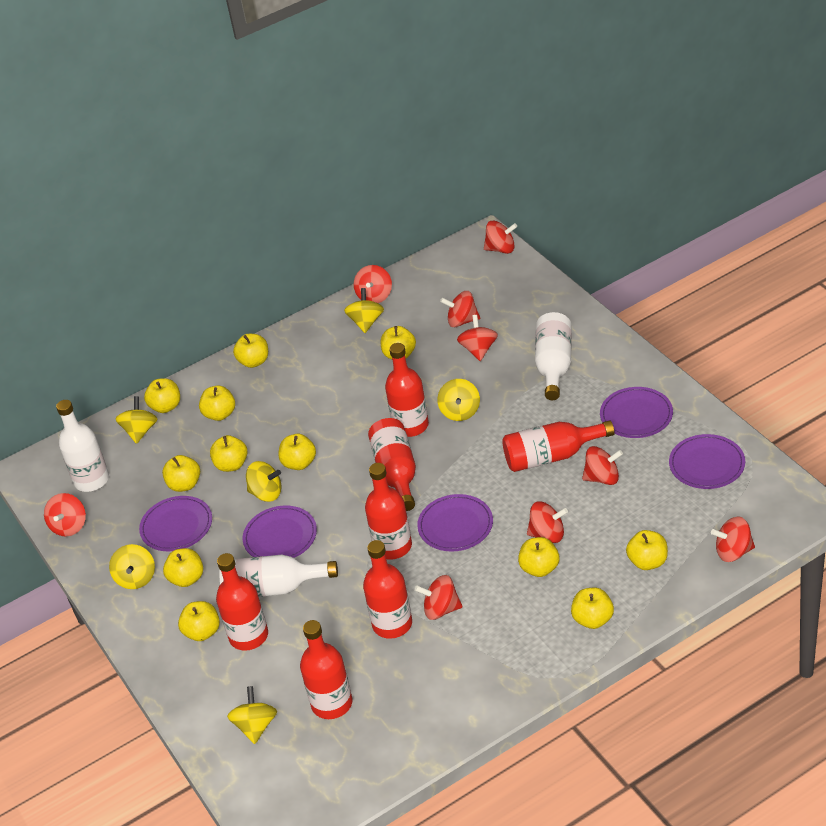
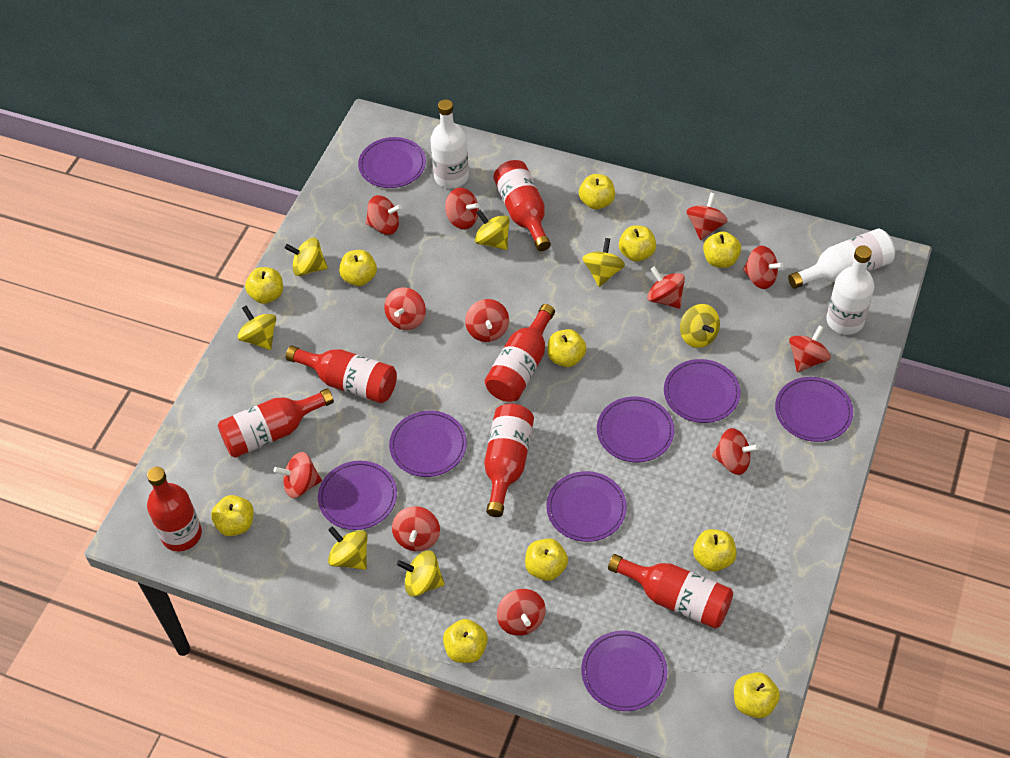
purple plate: 5 -> 8
red spinning top: 9 -> 12
yellow apple: 12 -> 11
yellow spinning top: 6 -> 7

